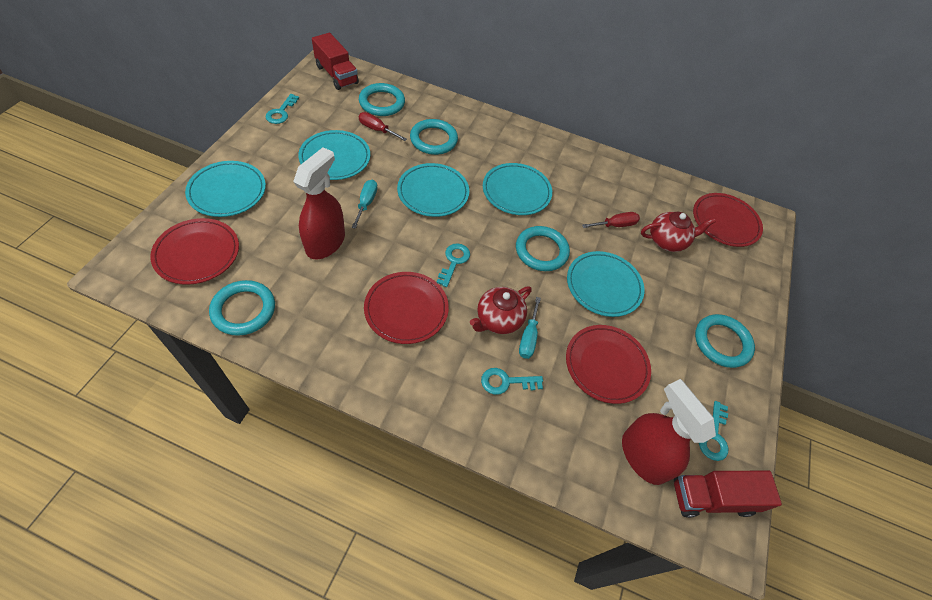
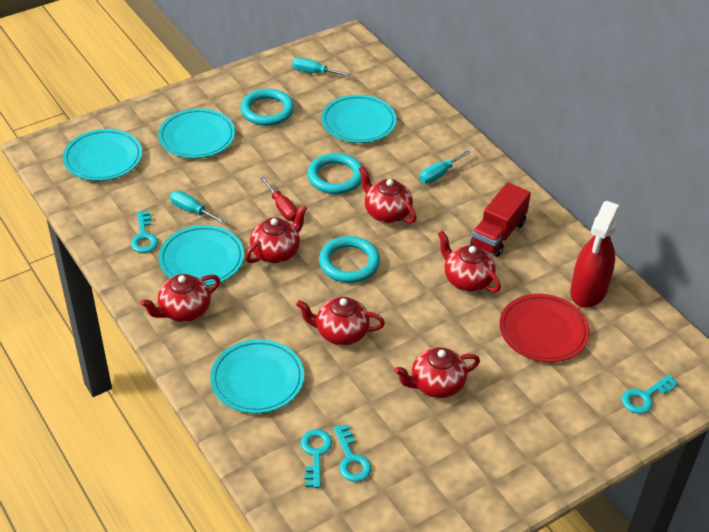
red plate: 4 -> 1
red screwdriver: 2 -> 1
red spray bottle: 2 -> 1
red teapot: 2 -> 6
red truck: 2 -> 1
turquoise ring: 5 -> 3
turquoise screwdriver: 2 -> 3

